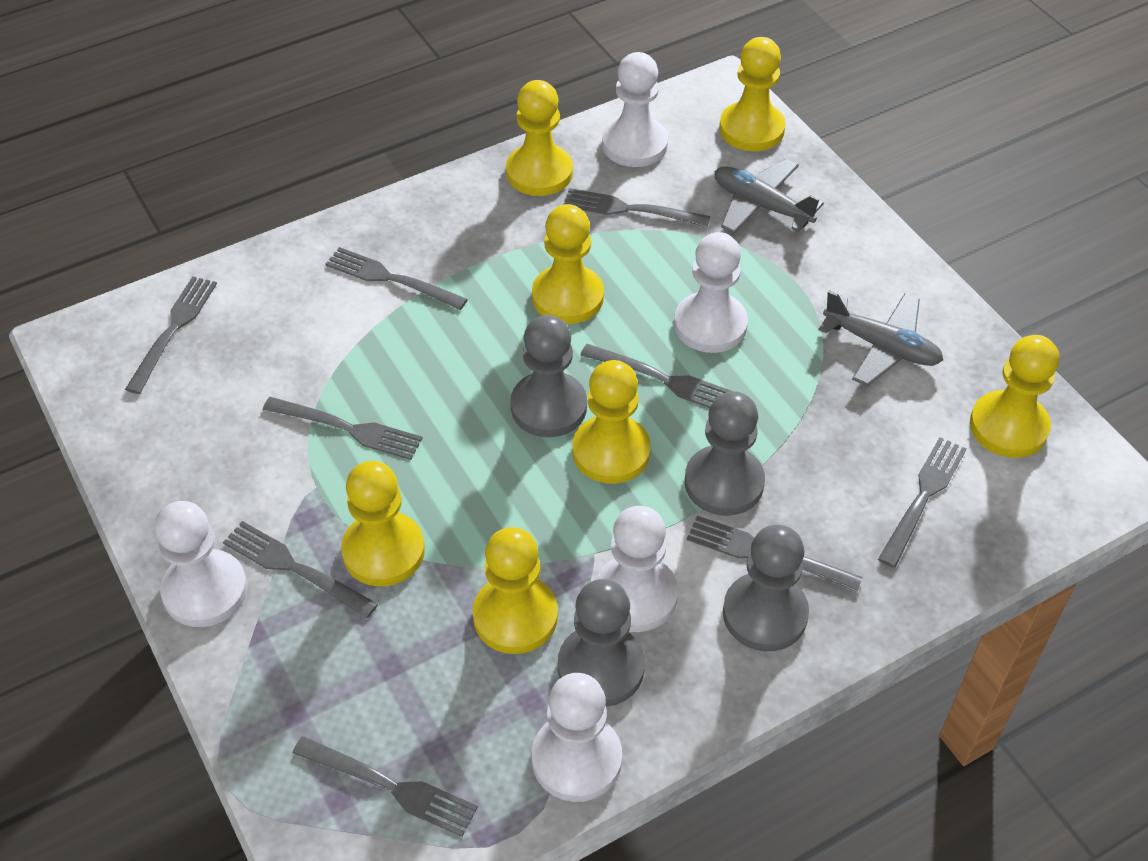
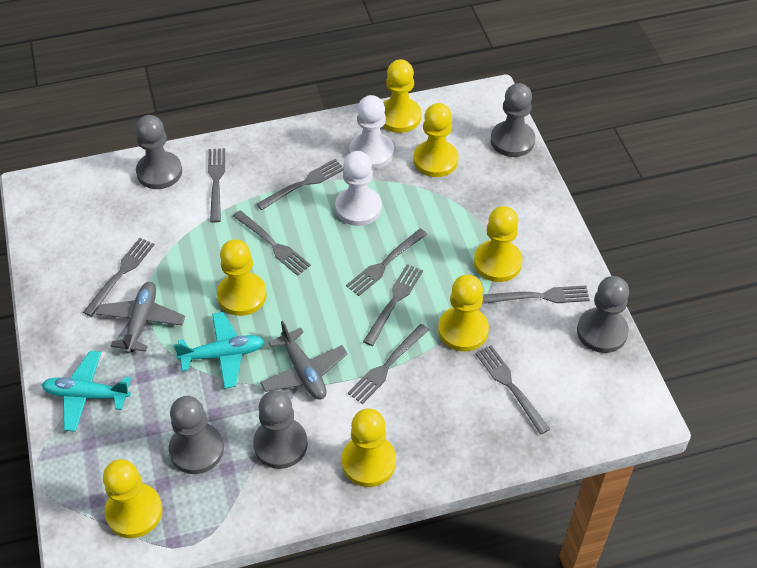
grey pawn: 4 -> 5
turquoise plane: 0 -> 2
white pawn: 5 -> 2

